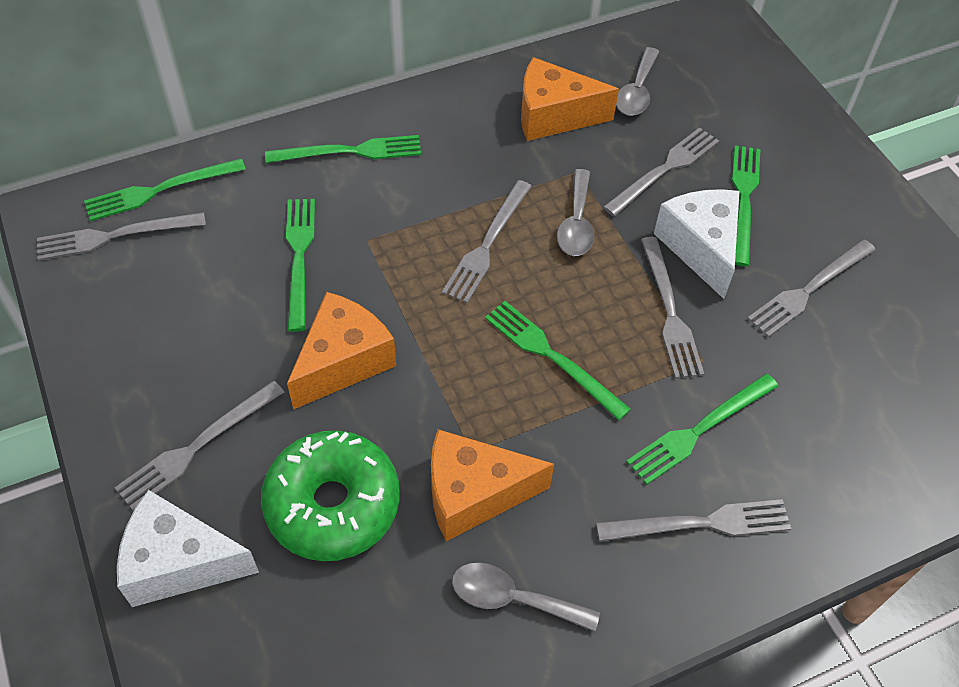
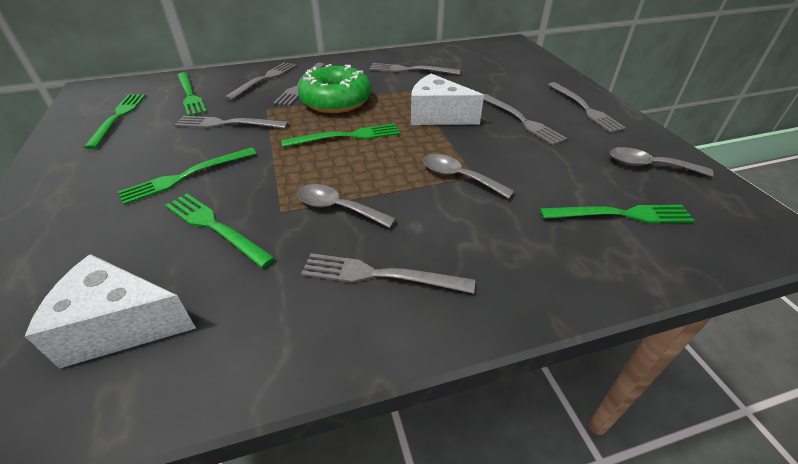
orange cheese: 3 -> 0

